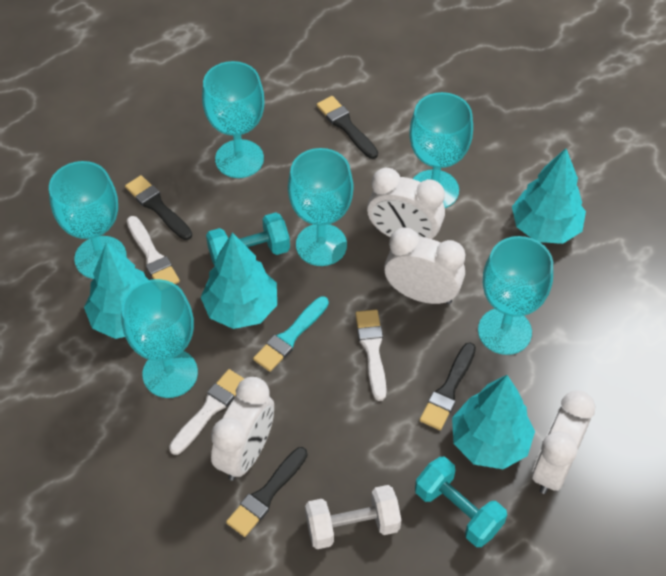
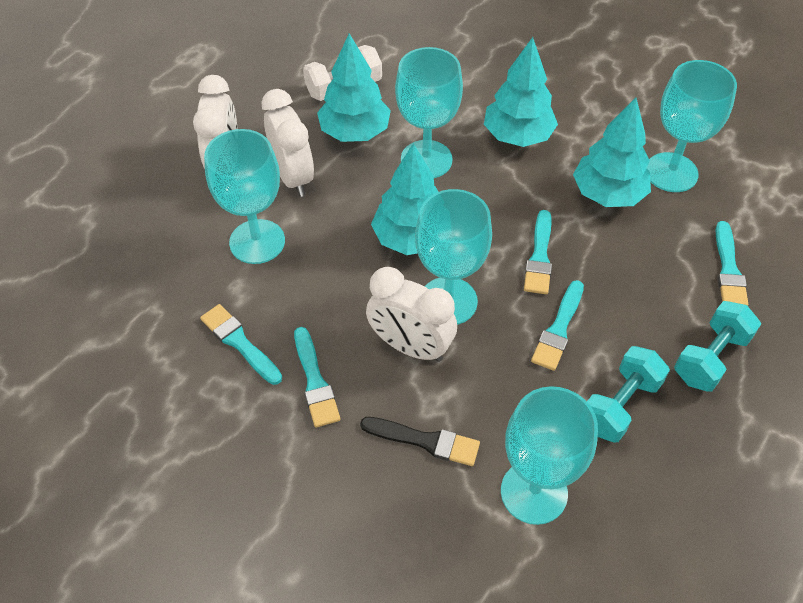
black brush: 4 -> 1
turquoise brush: 1 -> 5
turquoise goblet: 6 -> 5
white brush: 3 -> 0
white clock: 4 -> 3

